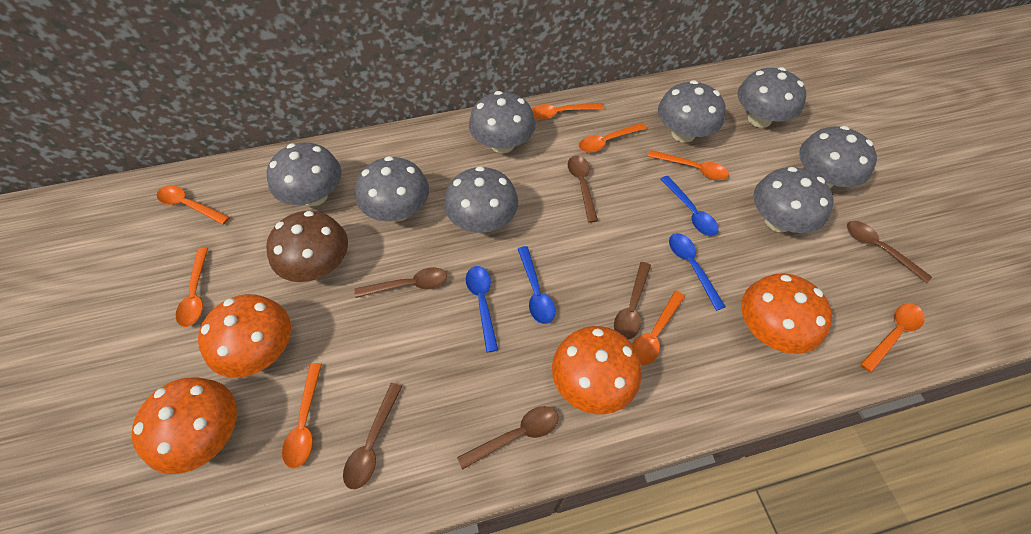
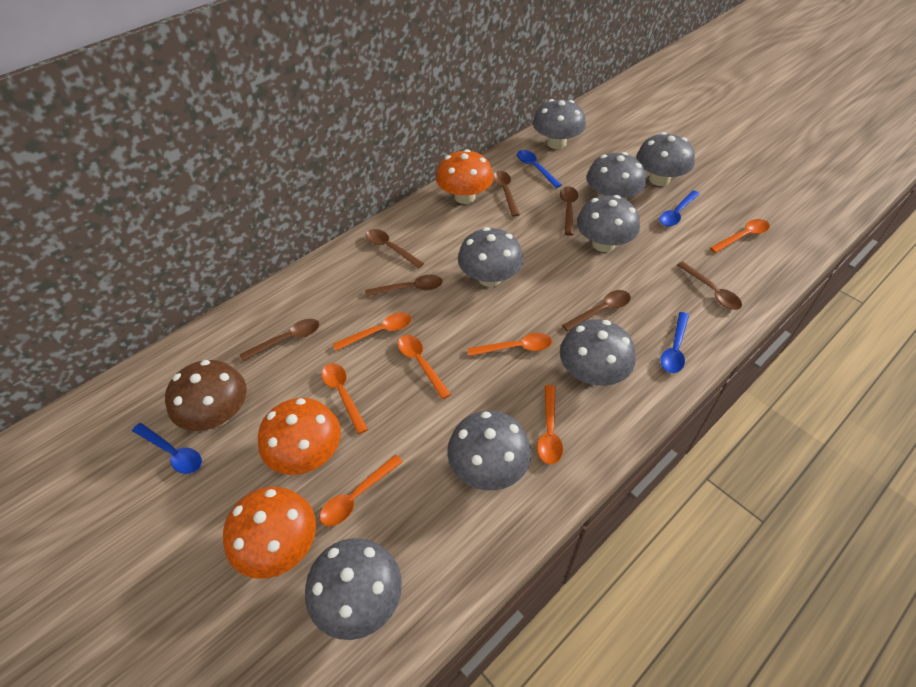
brown spoon: 6 -> 7
orange mushroom: 4 -> 3
orange spoon: 8 -> 7

